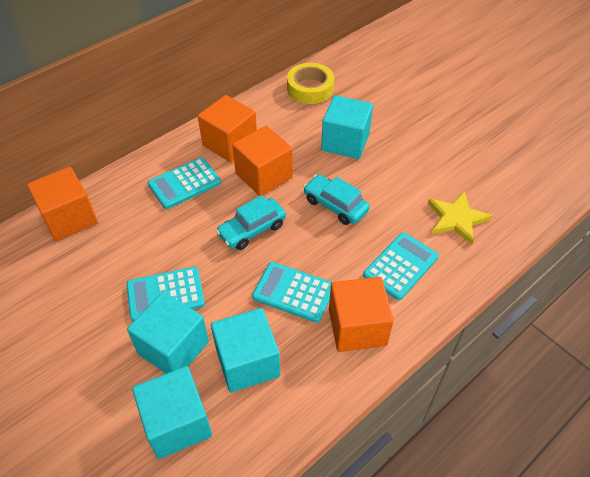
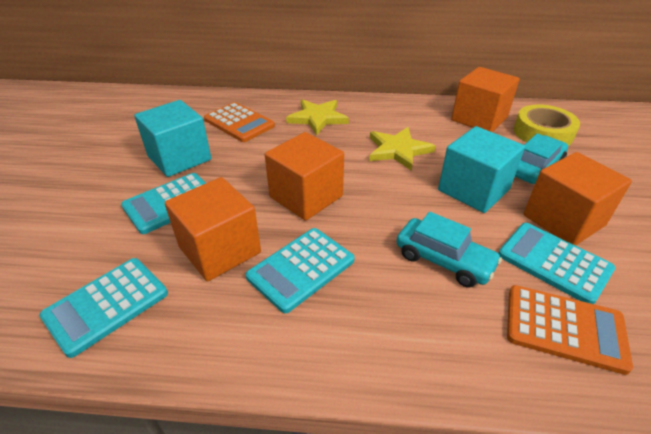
orange calculator: 0 -> 2
turquoise cube: 4 -> 2
yellow star: 1 -> 2

